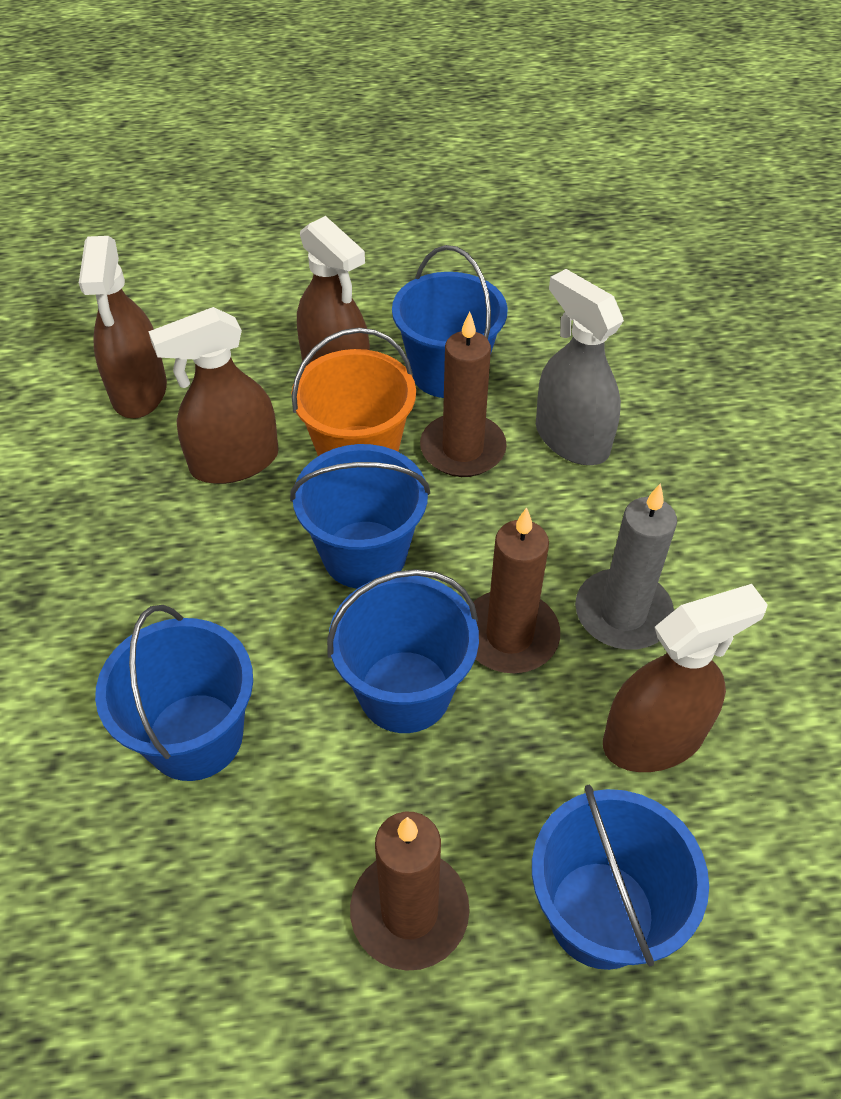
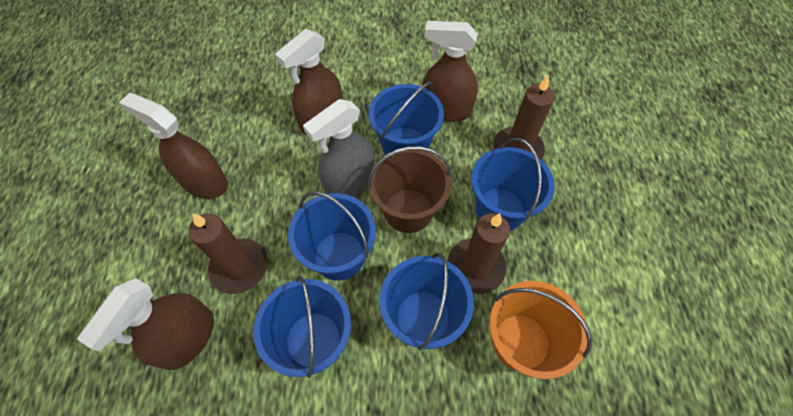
brown bucket: 0 -> 1
grey candle: 1 -> 0

